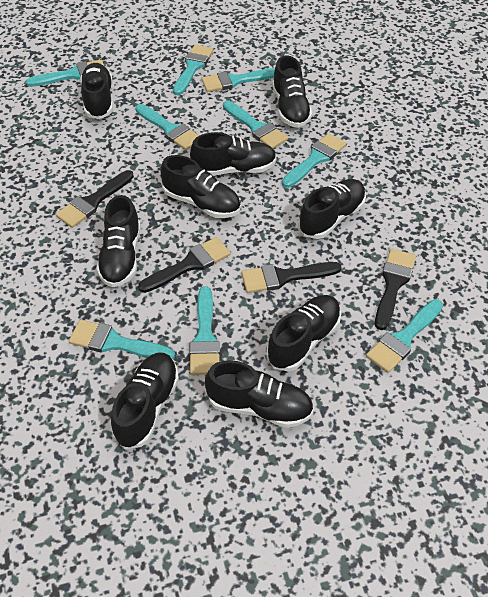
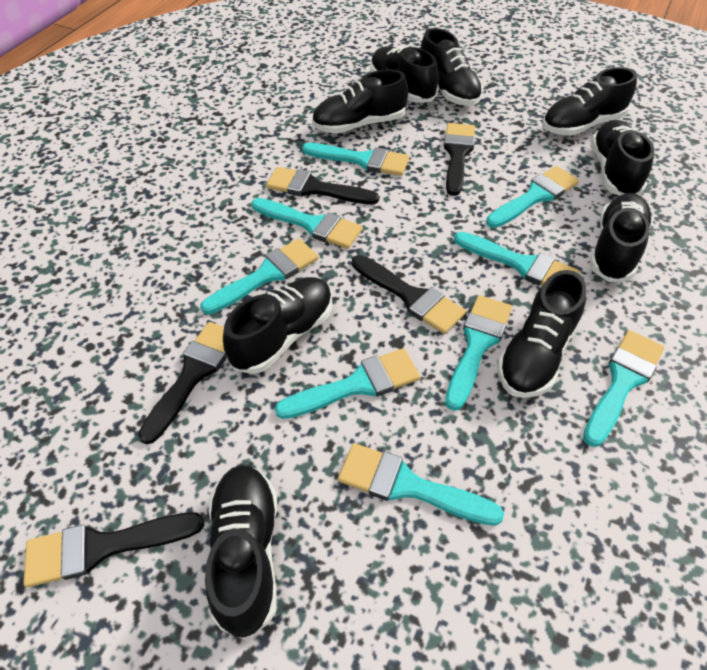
black brush: 4 -> 5

